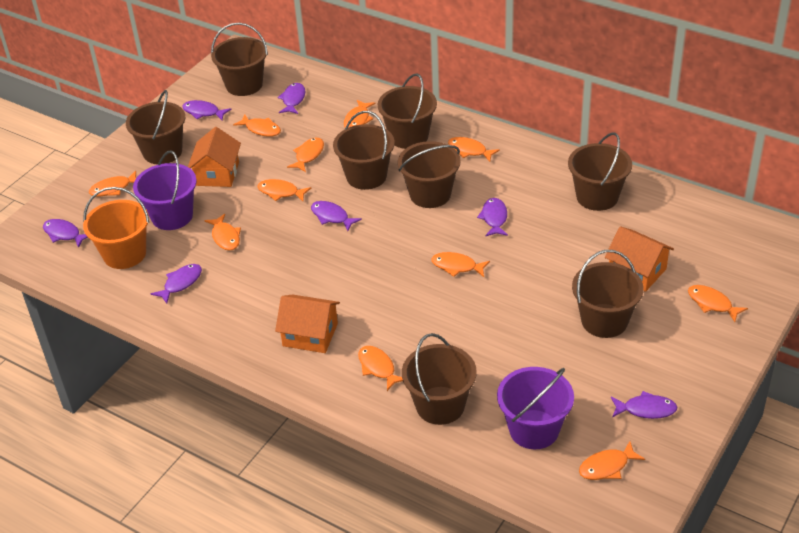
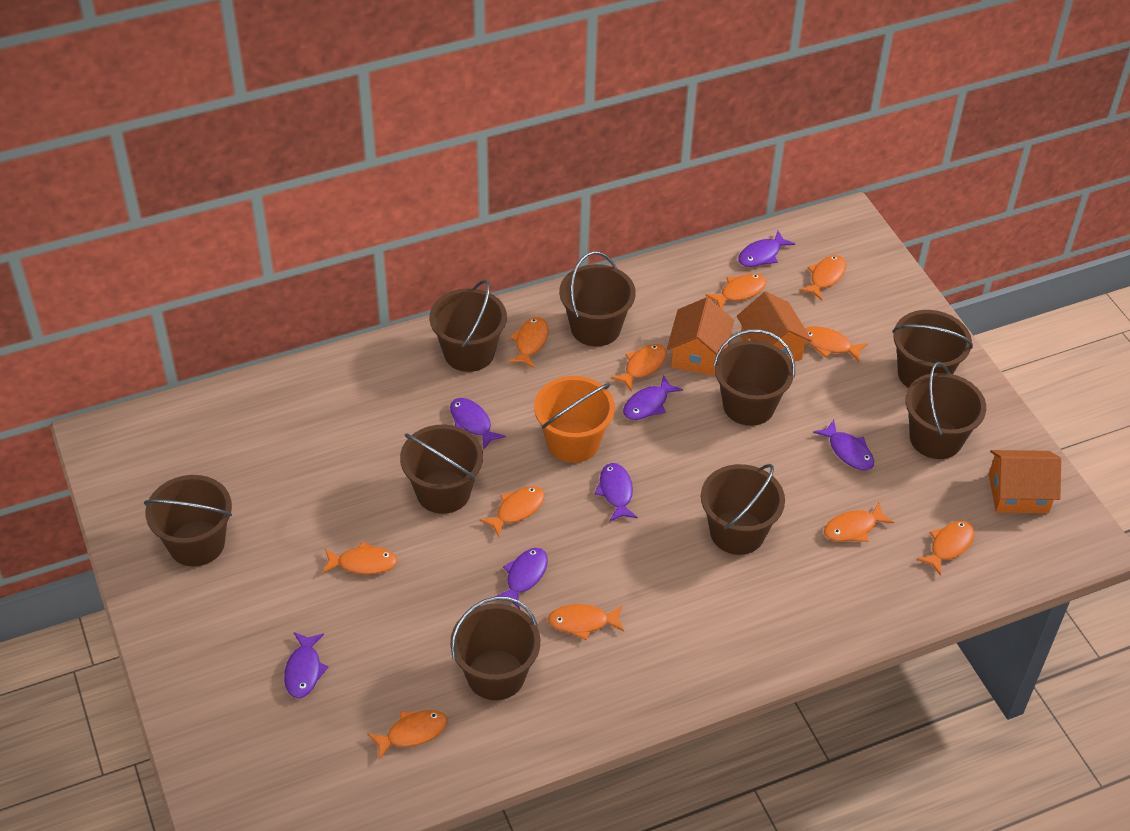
brown bucket: 8 -> 9
purple bucket: 2 -> 0

